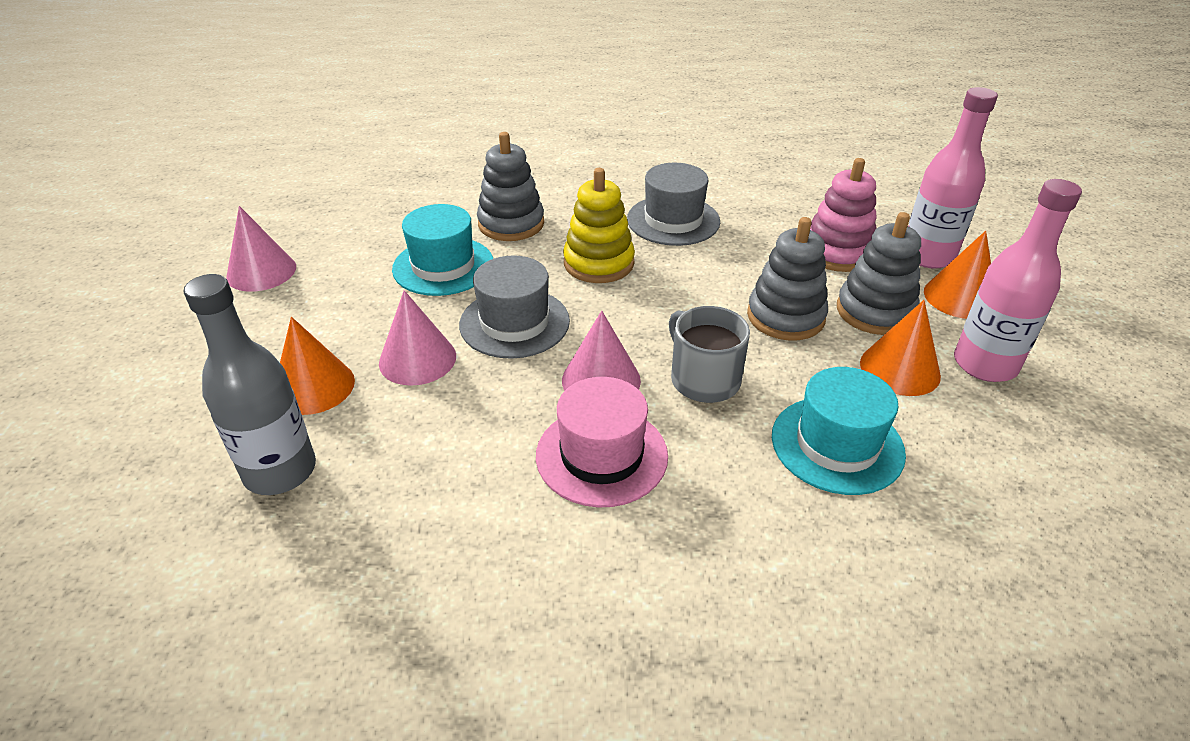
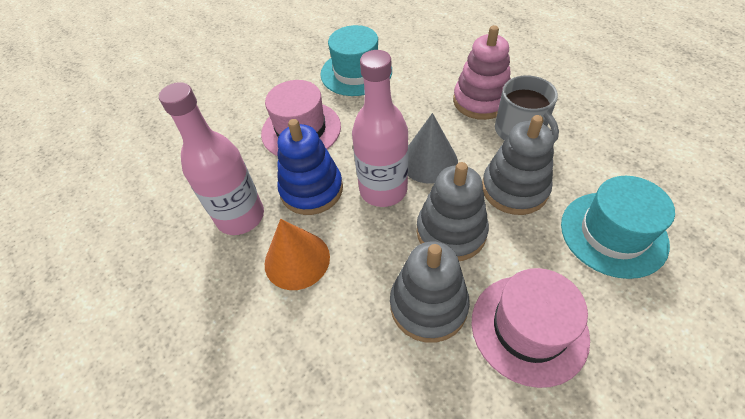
blue stacking toy: 0 -> 1
grey bottle: 1 -> 0
grey cone: 0 -> 1
grey hat: 2 -> 0
orange cone: 3 -> 1
pink cone: 3 -> 0
pink hat: 1 -> 2
yellow stacking toy: 1 -> 0

